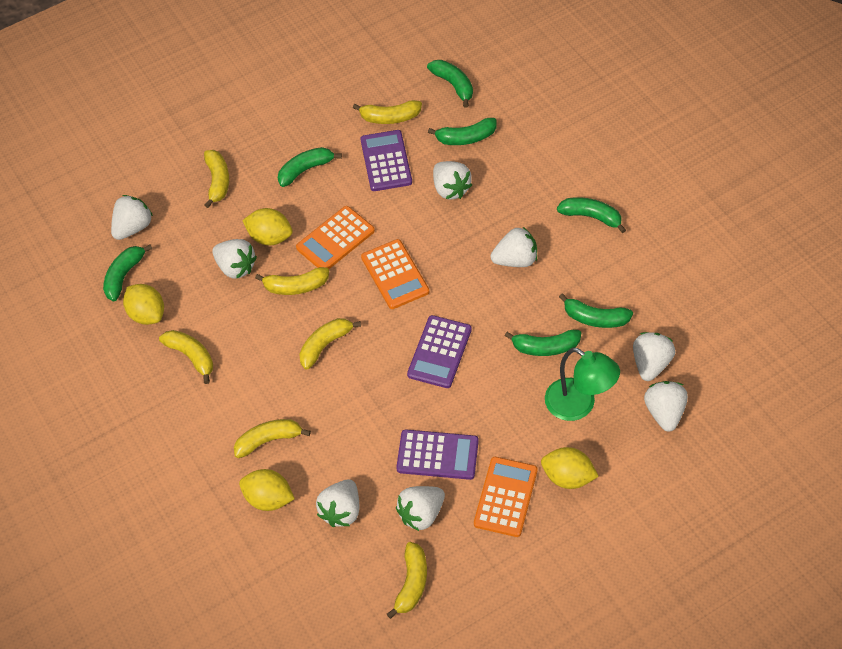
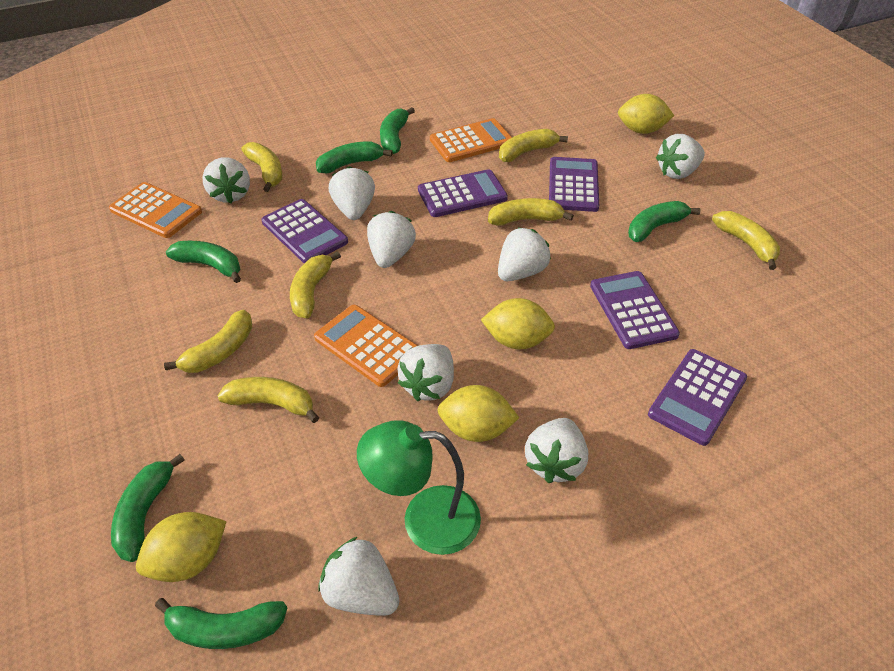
green banana: 7 -> 6
purple calculator: 3 -> 5

